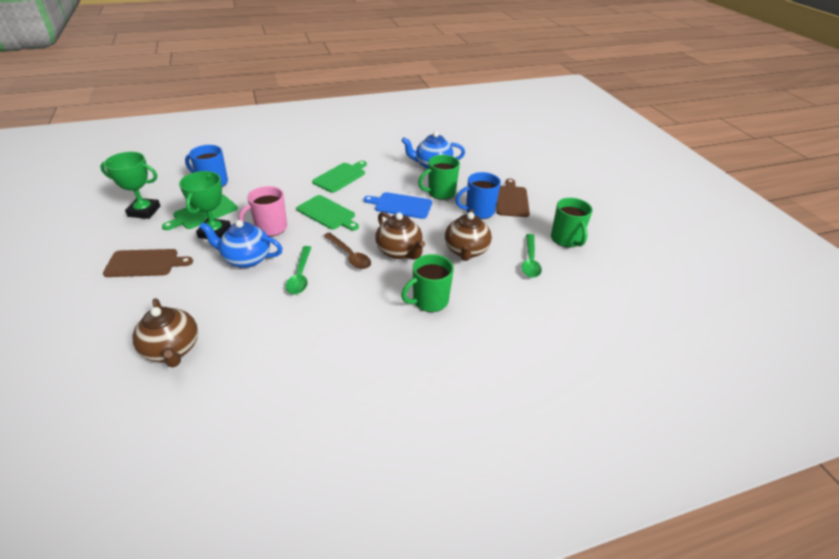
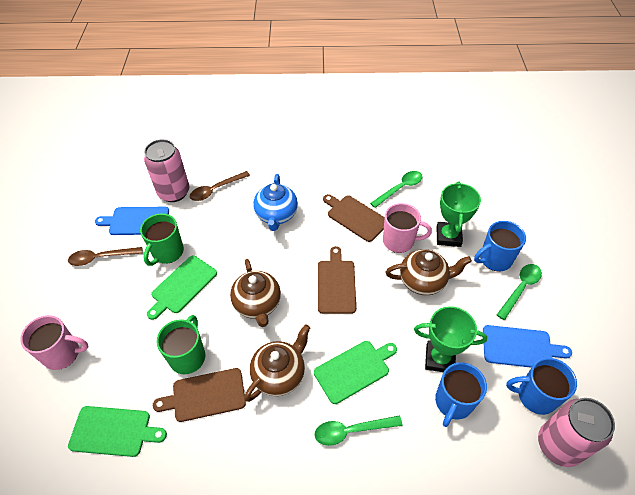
blue cutting board: 1 -> 2
blue mug: 2 -> 3
blue teapot: 2 -> 1
brown cutting board: 2 -> 3
brown spoon: 1 -> 2
green mug: 3 -> 2
green spoon: 2 -> 3
pink can: 0 -> 2
pink mug: 1 -> 2

